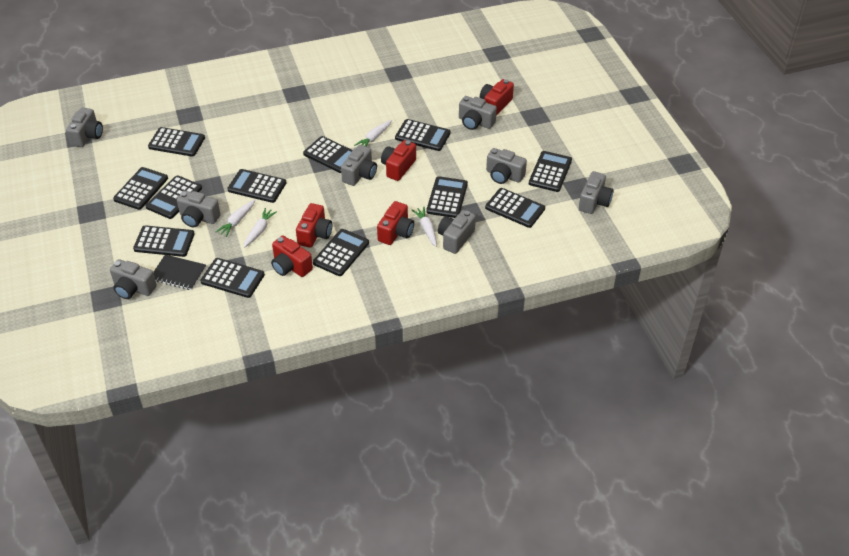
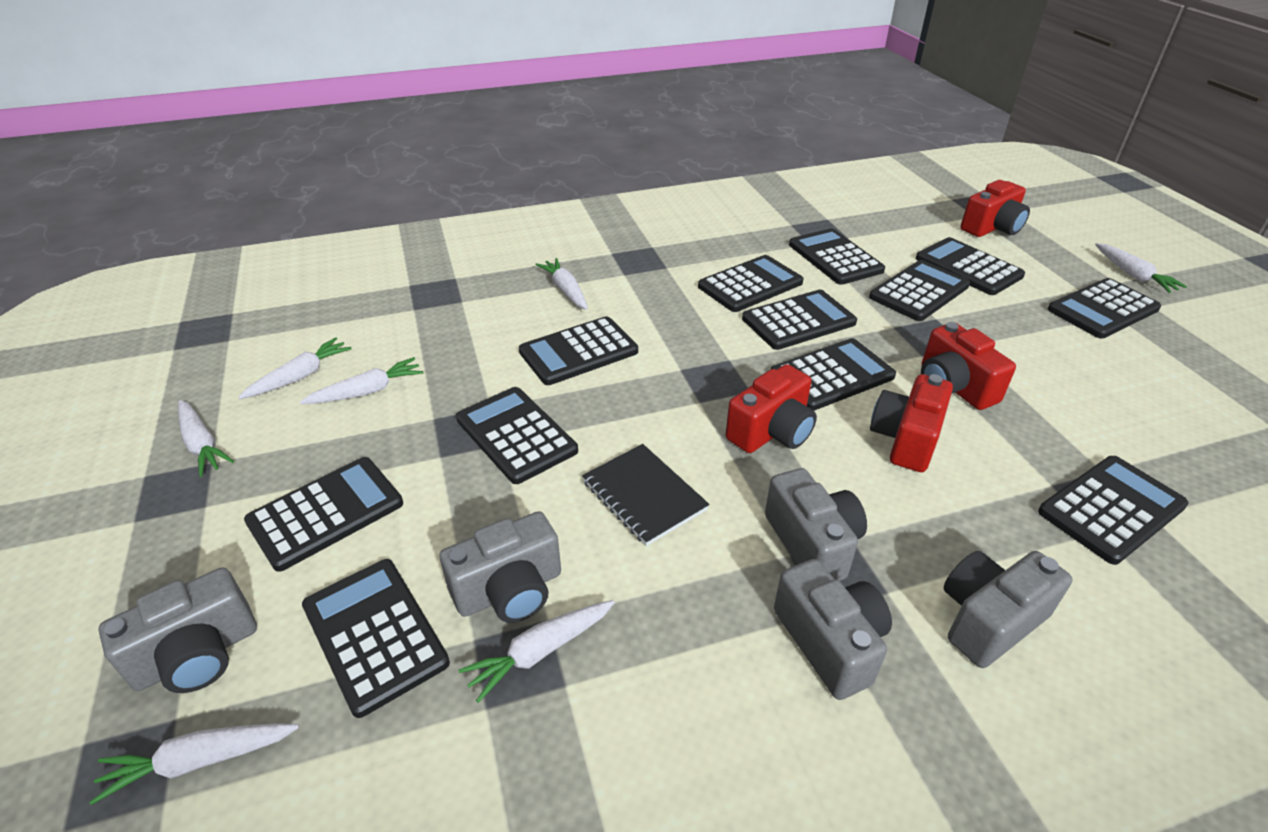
grey camera: 8 -> 5
red camera: 5 -> 4
white carrot: 4 -> 7

